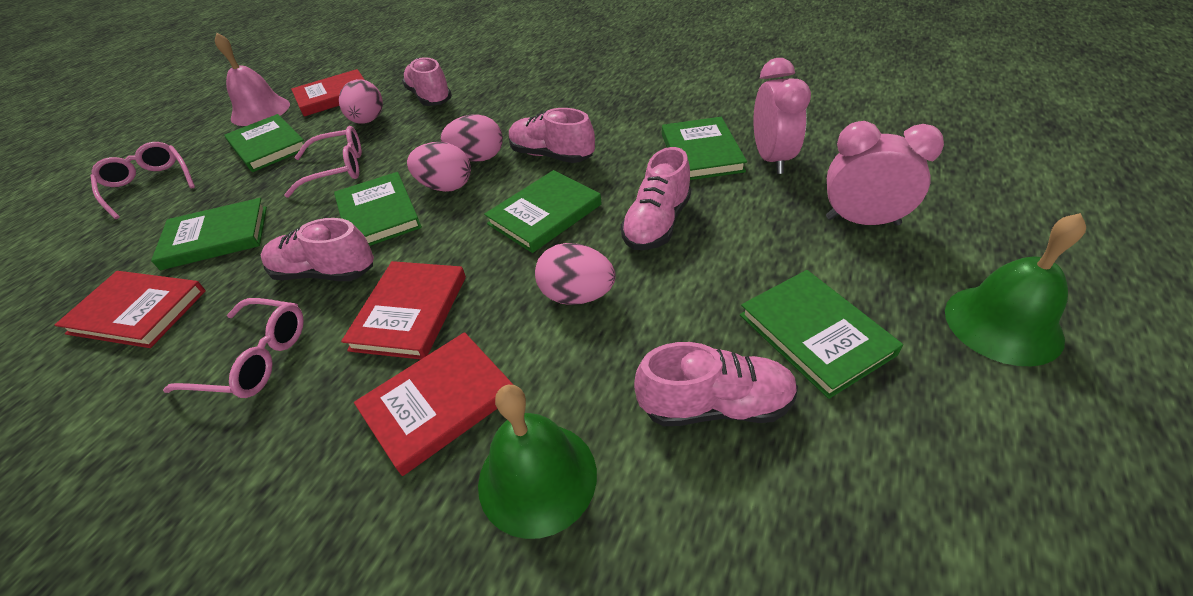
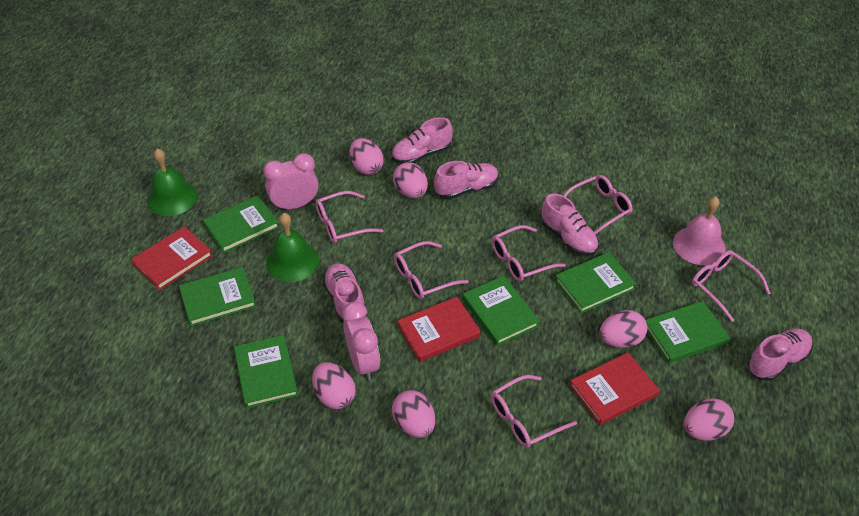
pink egg: 4 -> 6
pink glasses: 3 -> 6
red book: 4 -> 3

